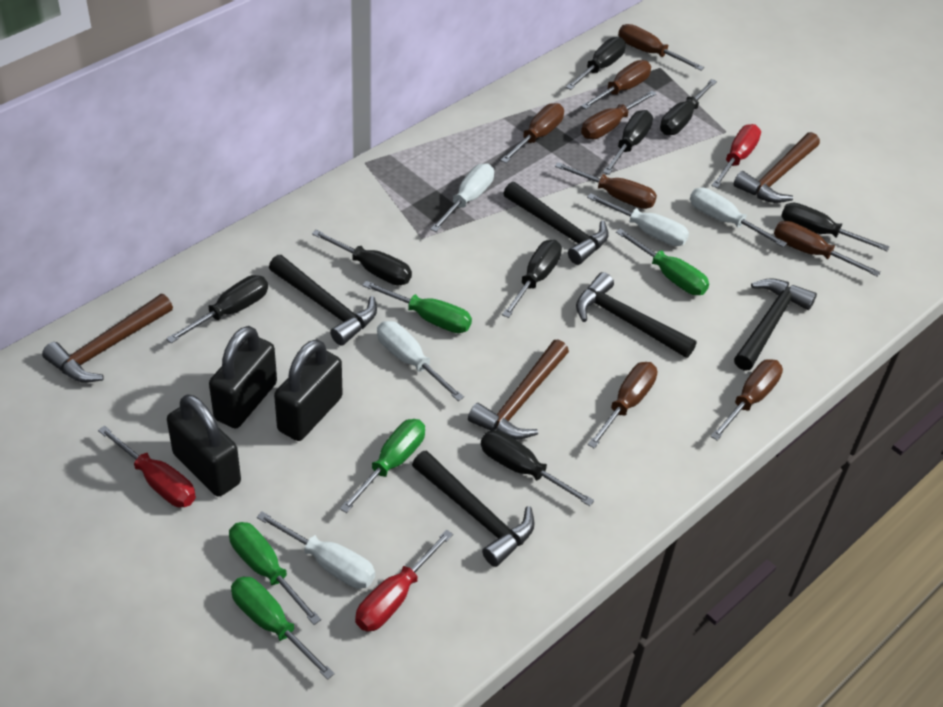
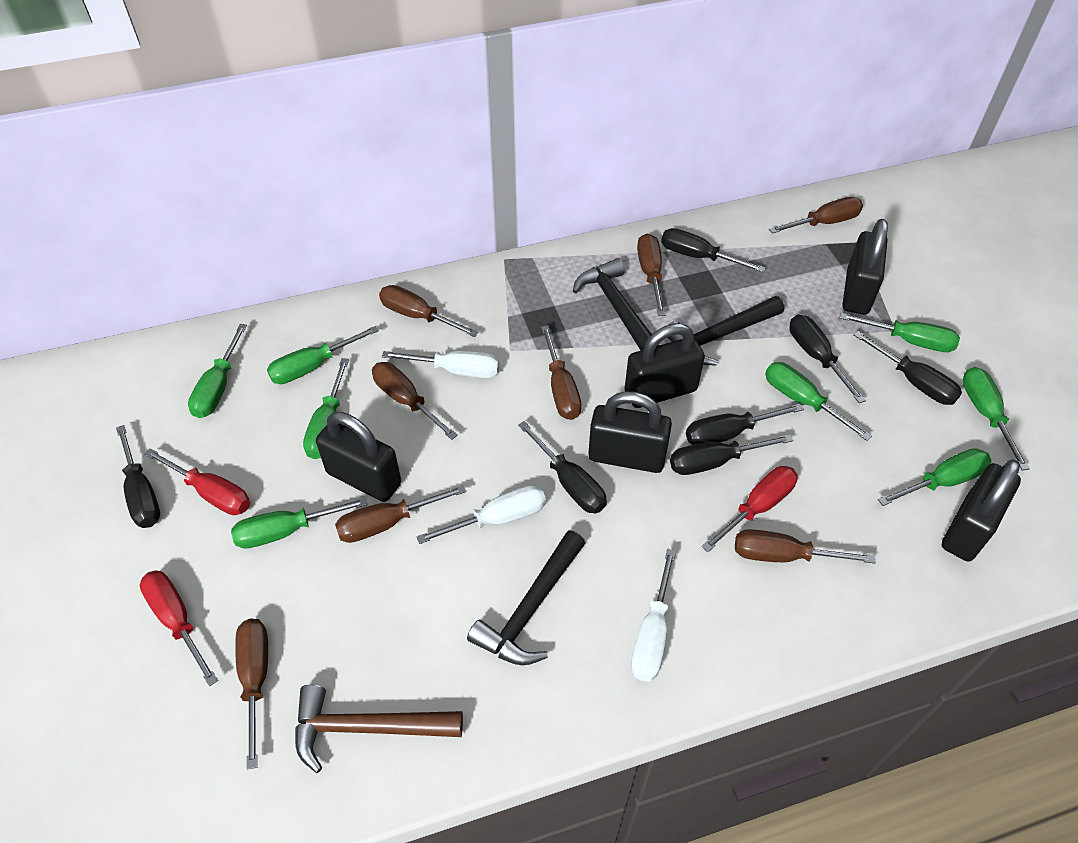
black hammer: 5 -> 3
black padlock: 3 -> 5
black screwdriver: 8 -> 7
brown hammer: 3 -> 1
green screwdriver: 5 -> 8
white screwdriver: 5 -> 3

